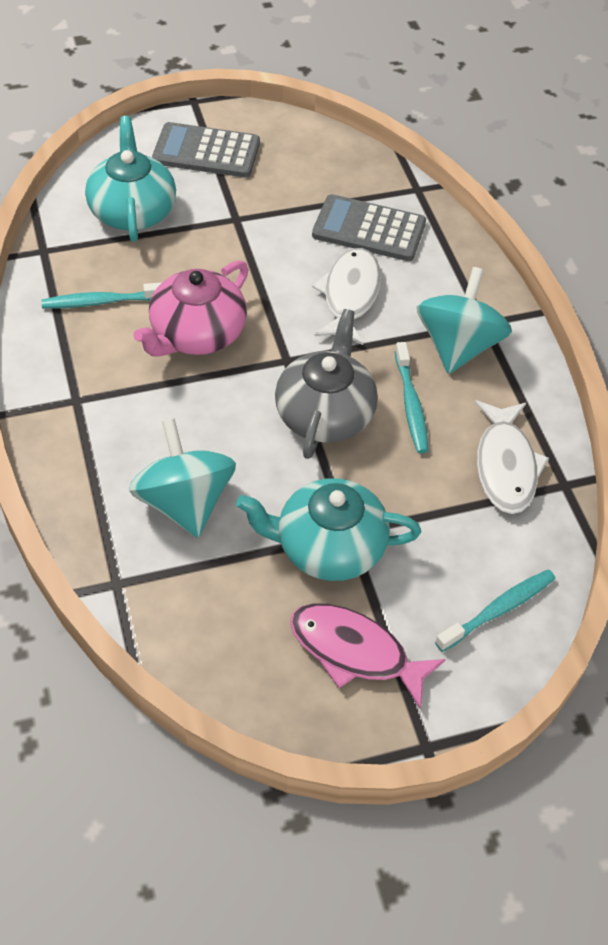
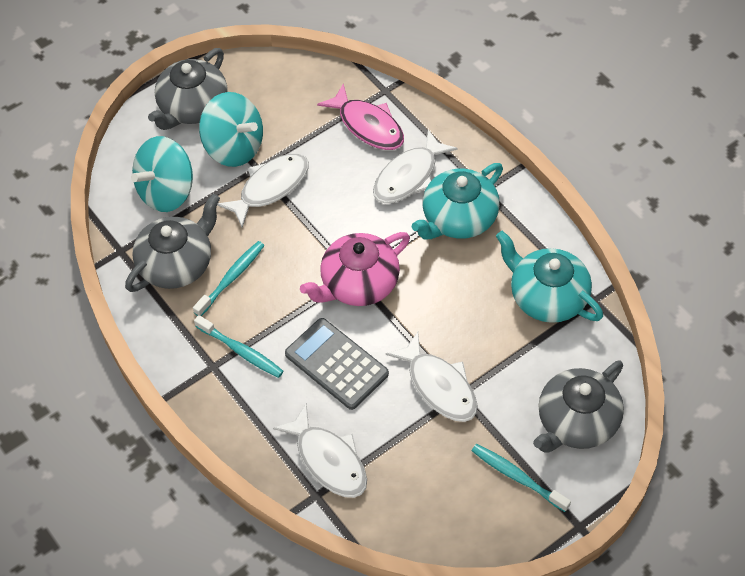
grey calculator: 2 -> 1
grey teapot: 1 -> 3
white fish: 2 -> 4

